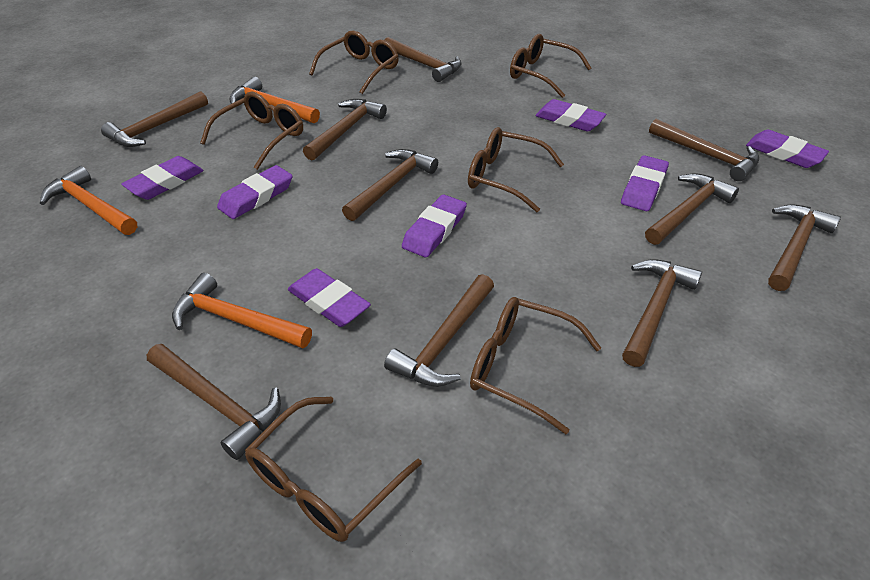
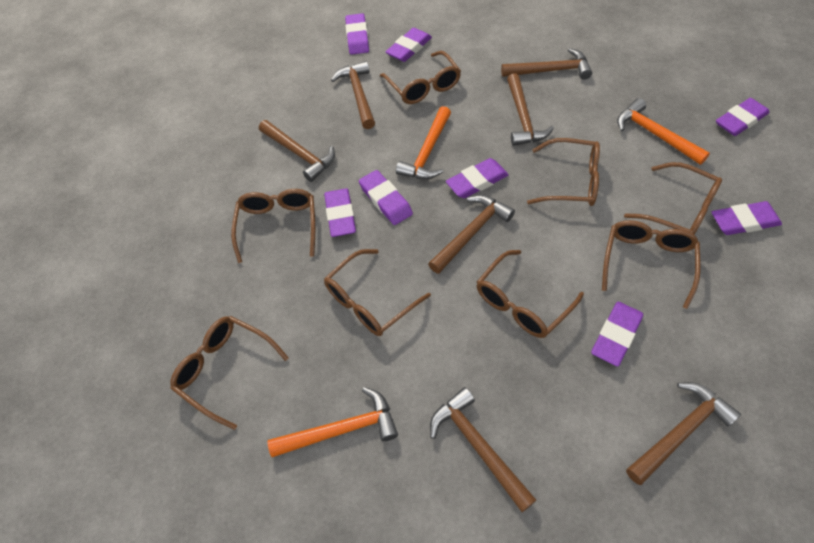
brown glasses: 6 -> 8
brown hammer: 10 -> 7
purple eraser: 7 -> 8

